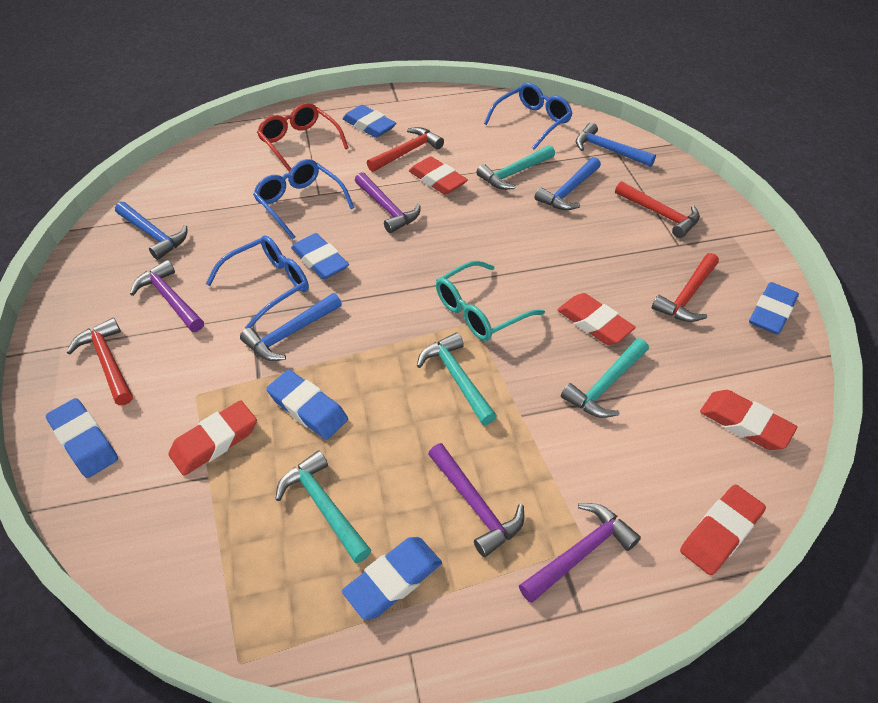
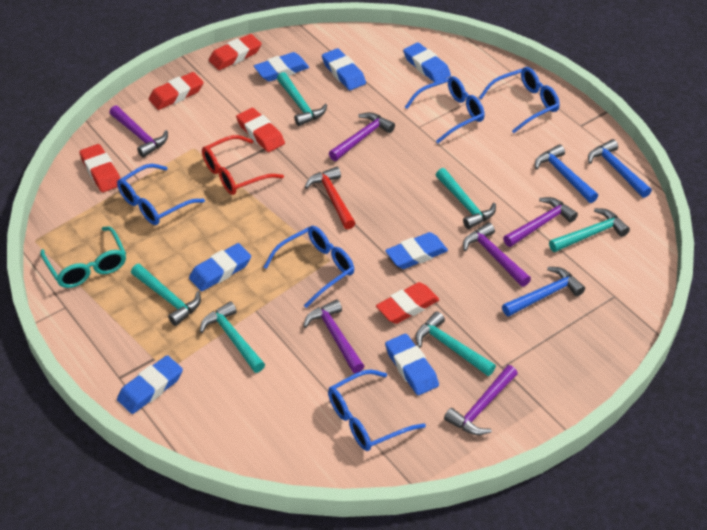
blue eraser: 6 -> 7
blue glasses: 3 -> 5
blue hammer: 4 -> 3
purple hammer: 4 -> 6
red hammer: 4 -> 1
turquoise hammer: 4 -> 6

